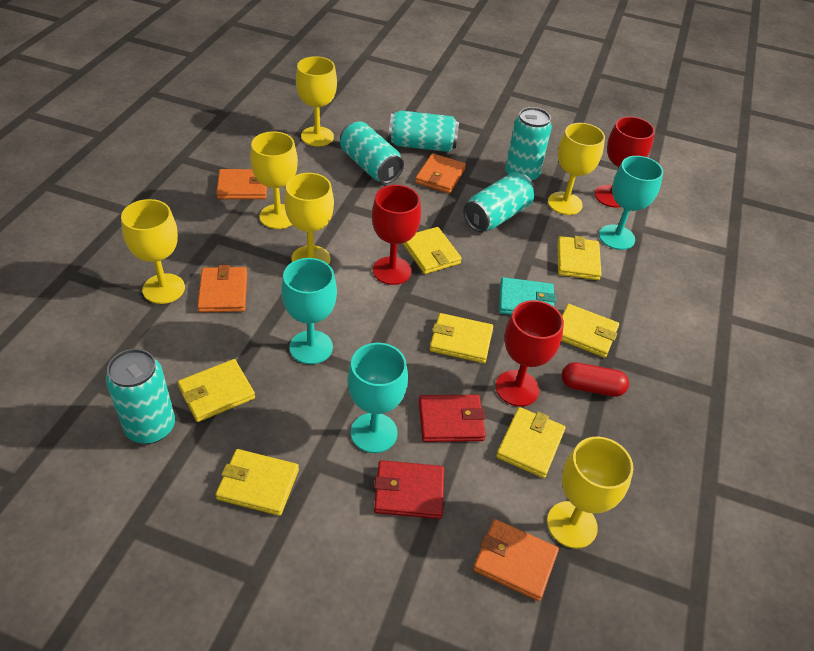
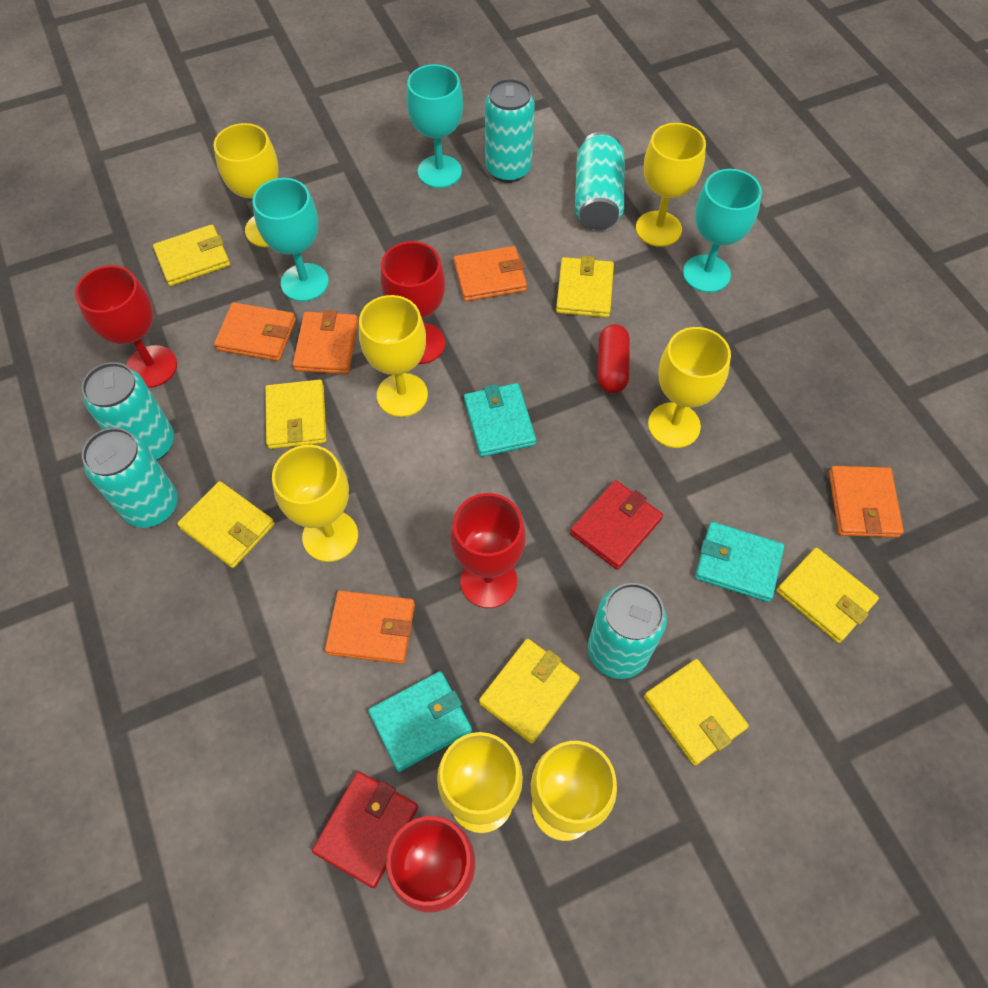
orange wallet: 4 -> 5
red goblet: 3 -> 4
turquoise wallet: 1 -> 3
yellow goblet: 6 -> 7

